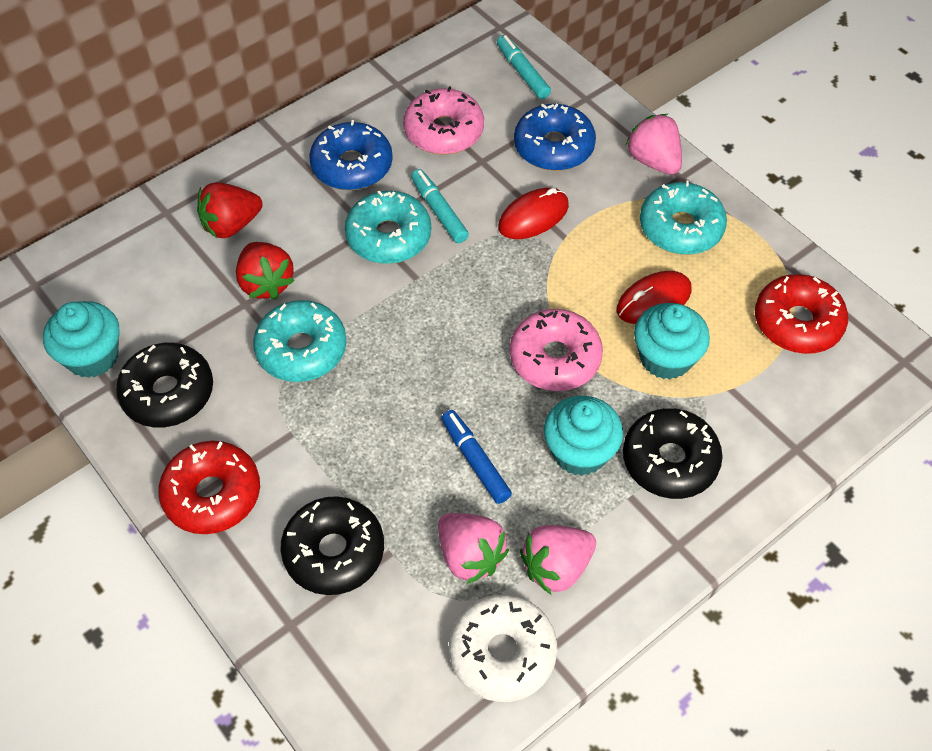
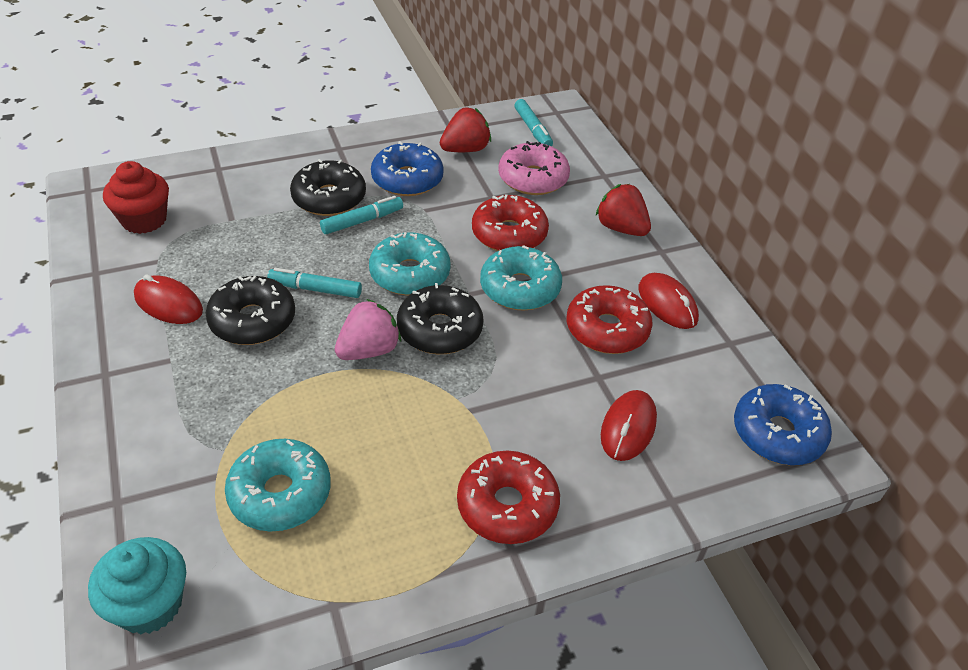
blue marker: 1 -> 0
pink donut: 2 -> 1
pink strawberry: 3 -> 1
red cupcake: 0 -> 1
red donut: 2 -> 3
red mouse: 2 -> 3
turquoise cupcake: 3 -> 1
turquoise marker: 2 -> 3
white donut: 1 -> 0

